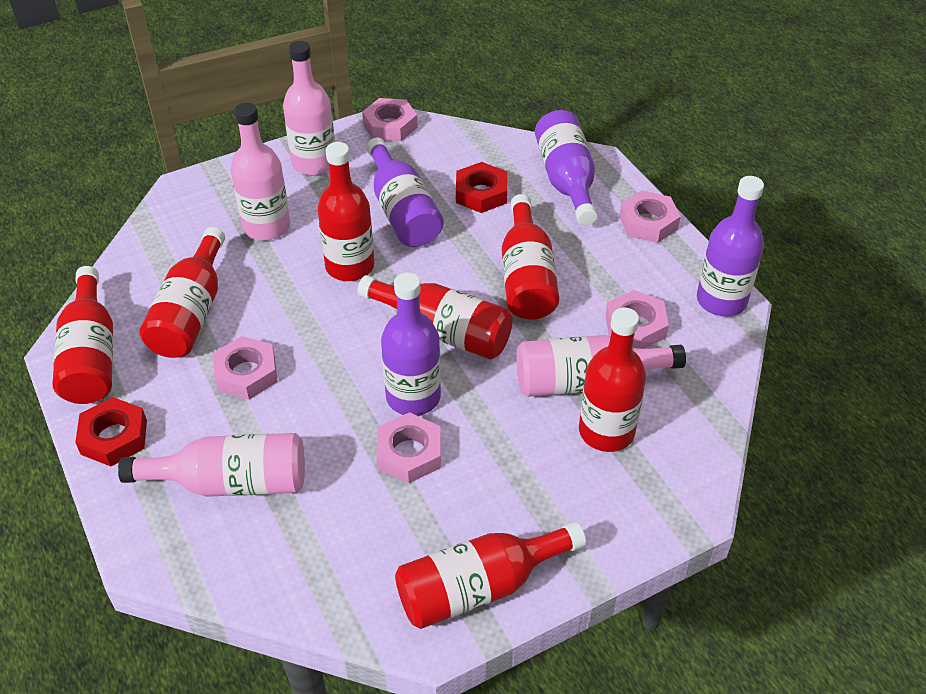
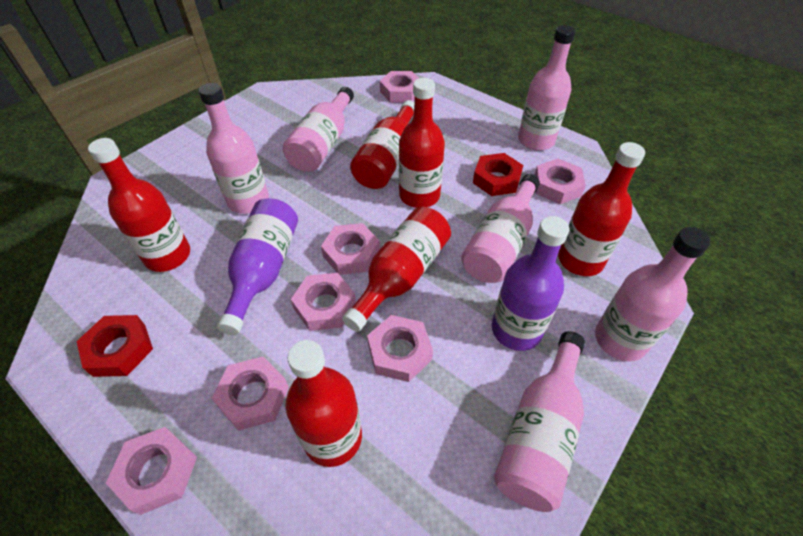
pink bottle: 4 -> 6
pink nut: 5 -> 7
purple bottle: 4 -> 2
red bottle: 7 -> 6

